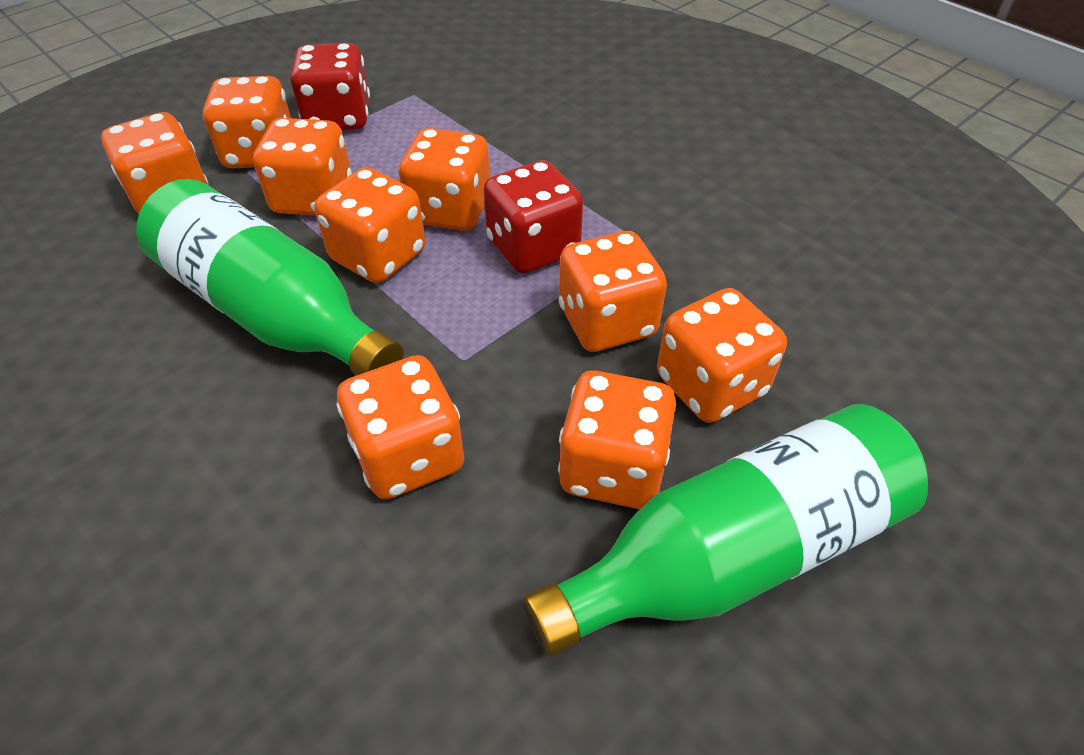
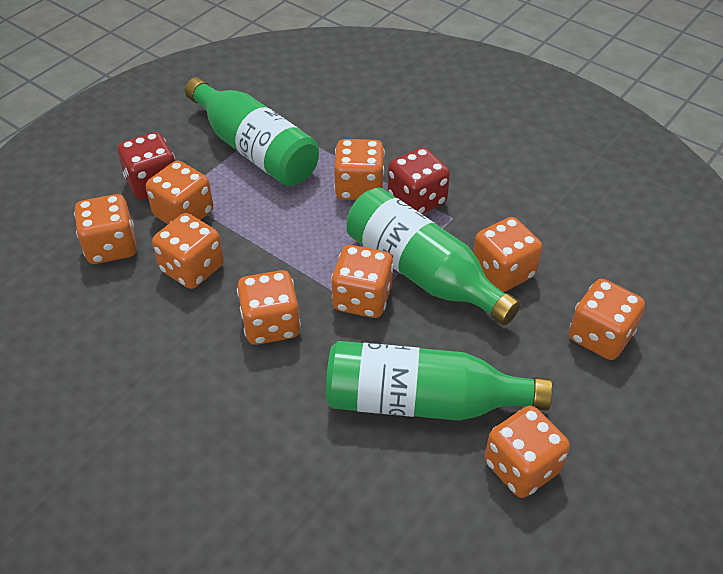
green bottle: 2 -> 3

